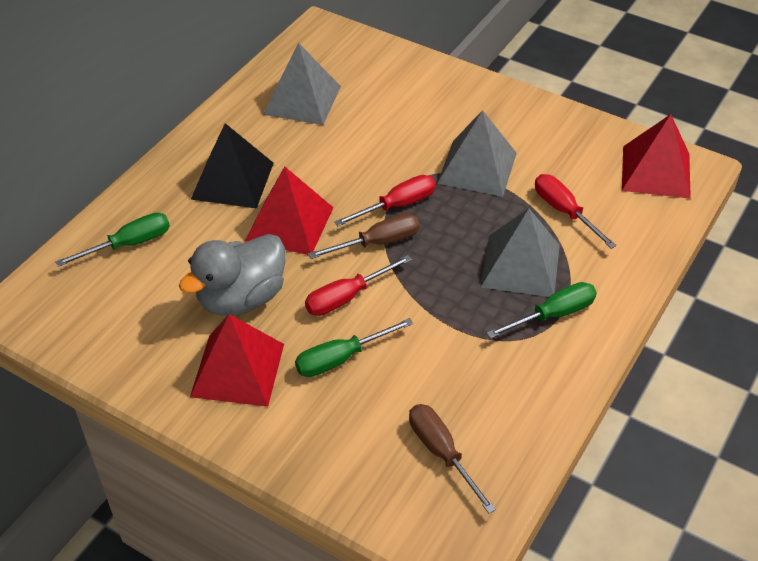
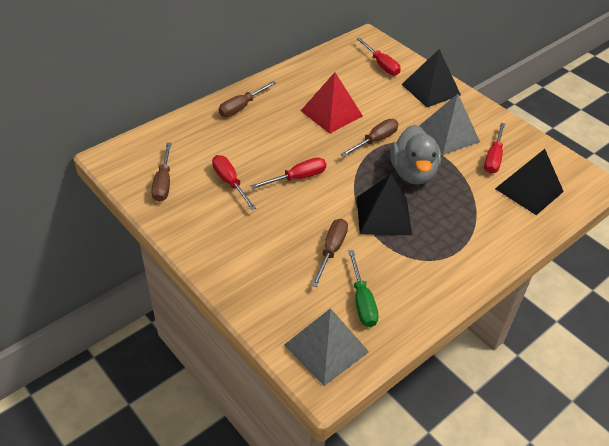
black pyramid: 1 -> 3
brown screwdriver: 2 -> 4
green screwdriver: 3 -> 1
grey pyramid: 3 -> 2
red pyramid: 3 -> 1
red screwdriver: 3 -> 4

